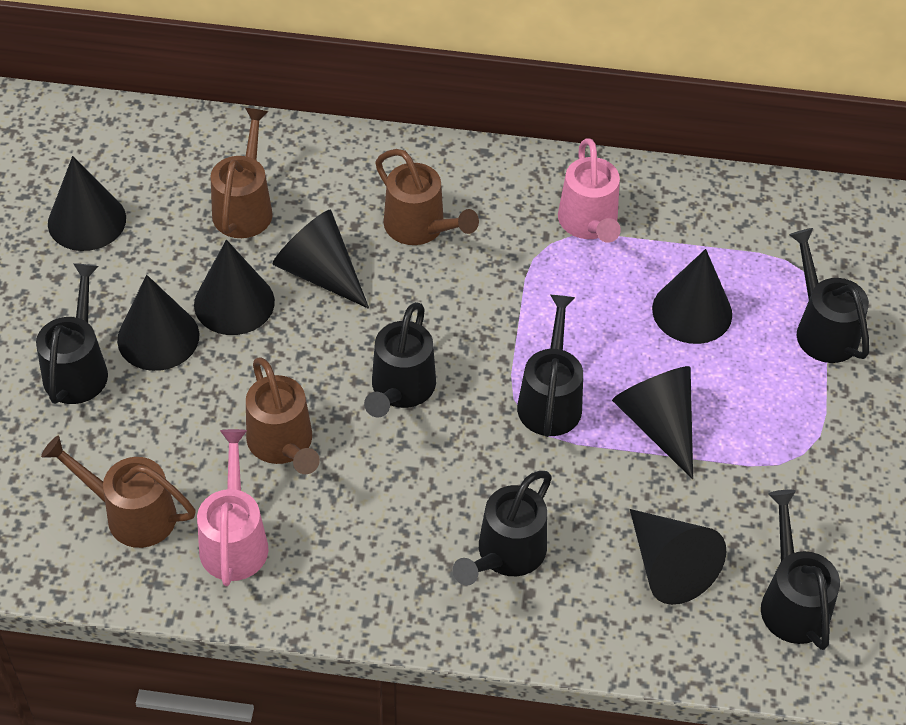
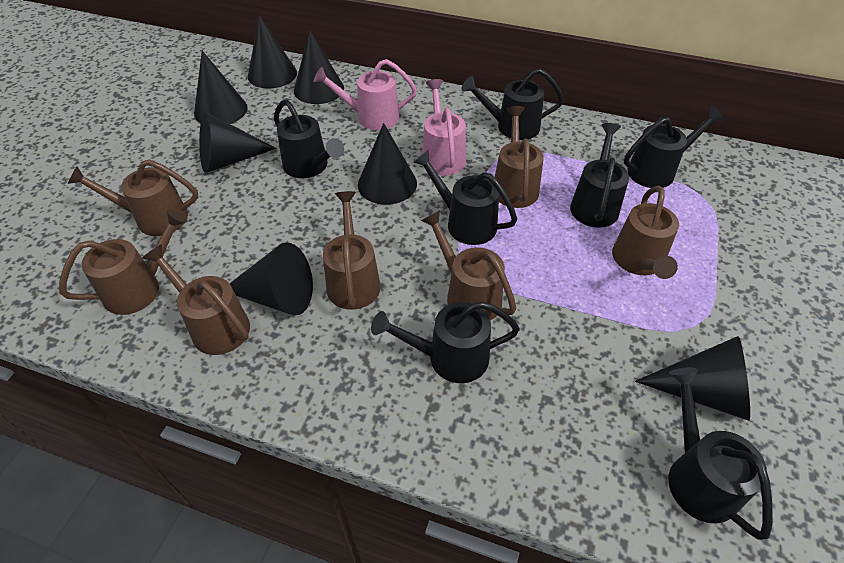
black watering can: 6 -> 7
brown watering can: 4 -> 7

